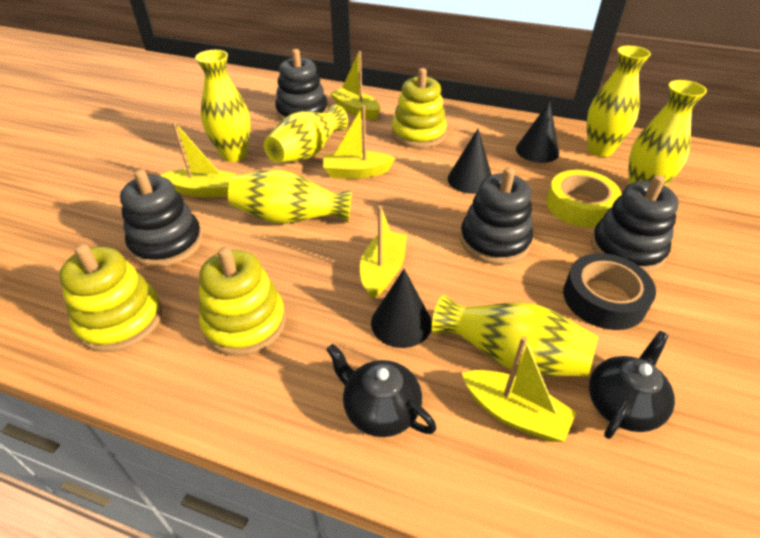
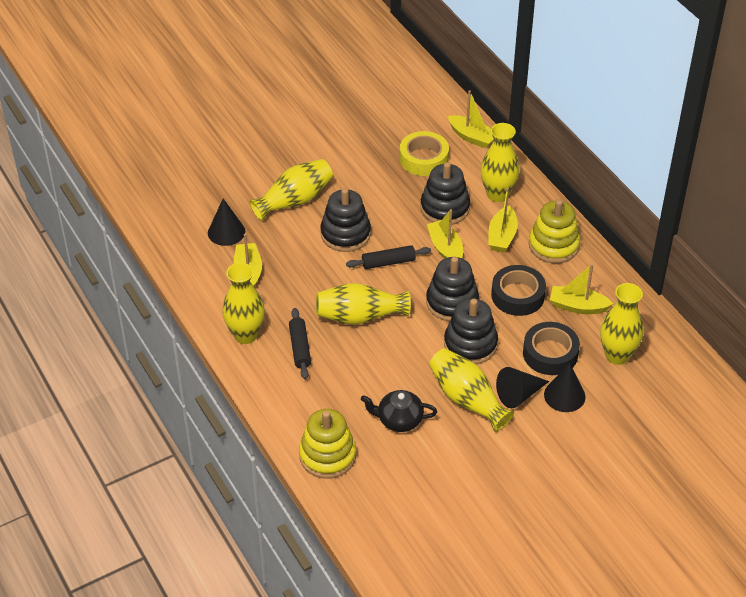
black rolling pin: 0 -> 2
black tape: 1 -> 2
black teapot: 2 -> 1
yellow stacking toy: 3 -> 2

